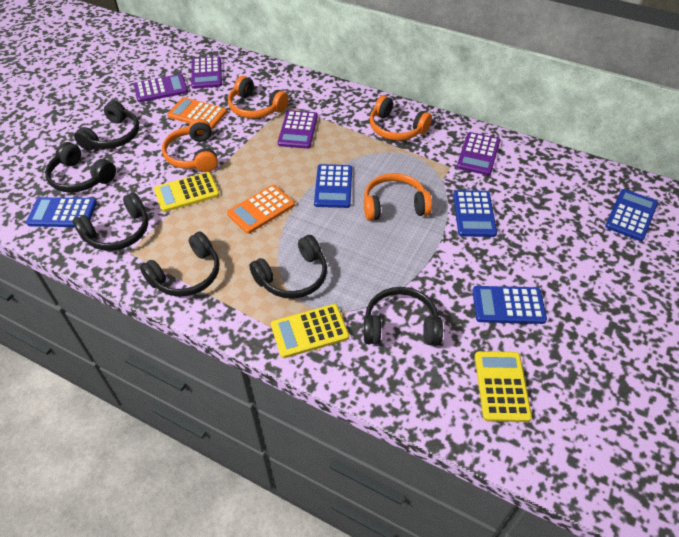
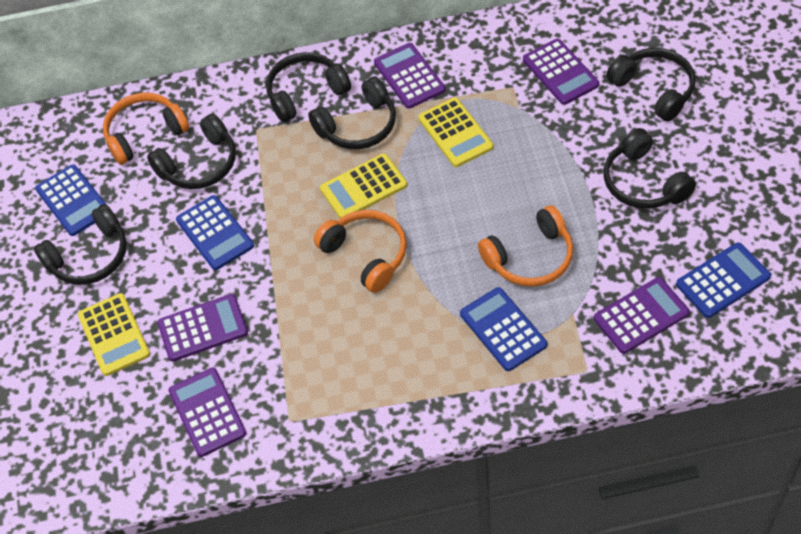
blue calculator: 5 -> 4
orange calculator: 2 -> 0
orange headphones: 4 -> 3
purple calculator: 4 -> 5

